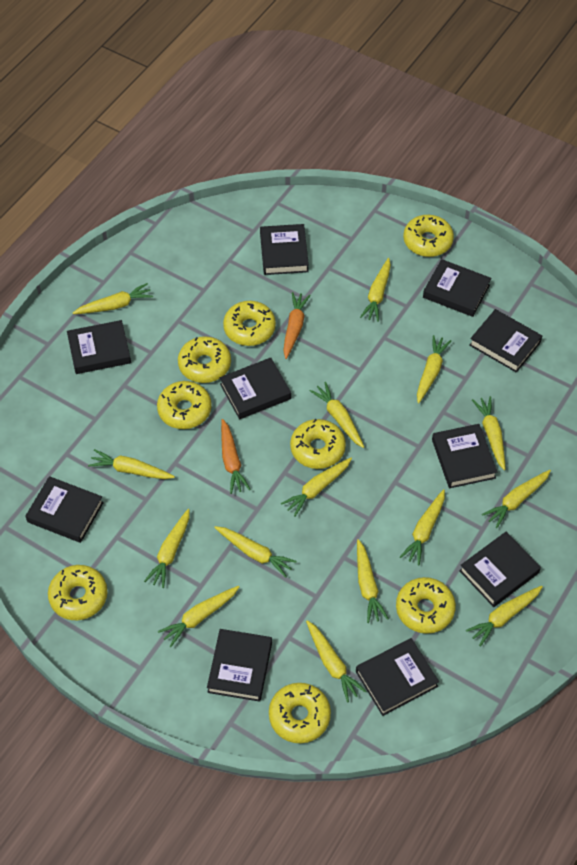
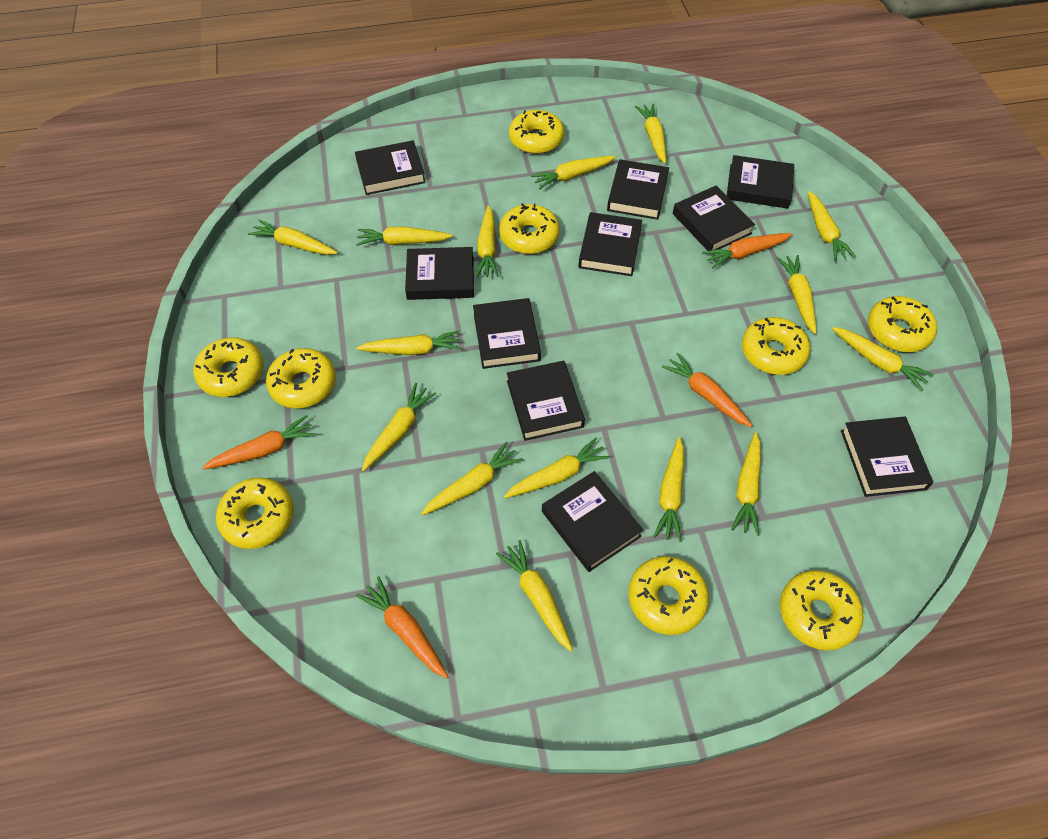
orange carrot: 2 -> 4
yellow donut: 8 -> 9

